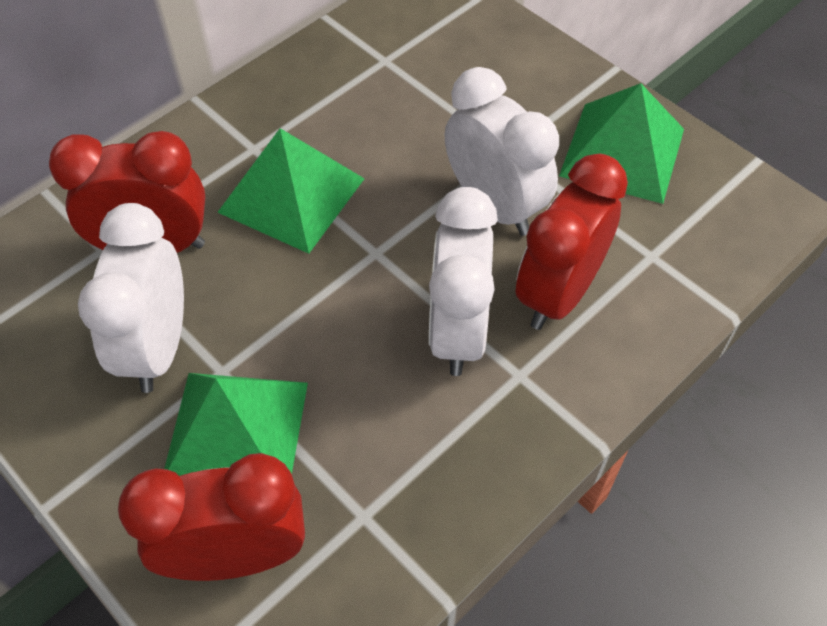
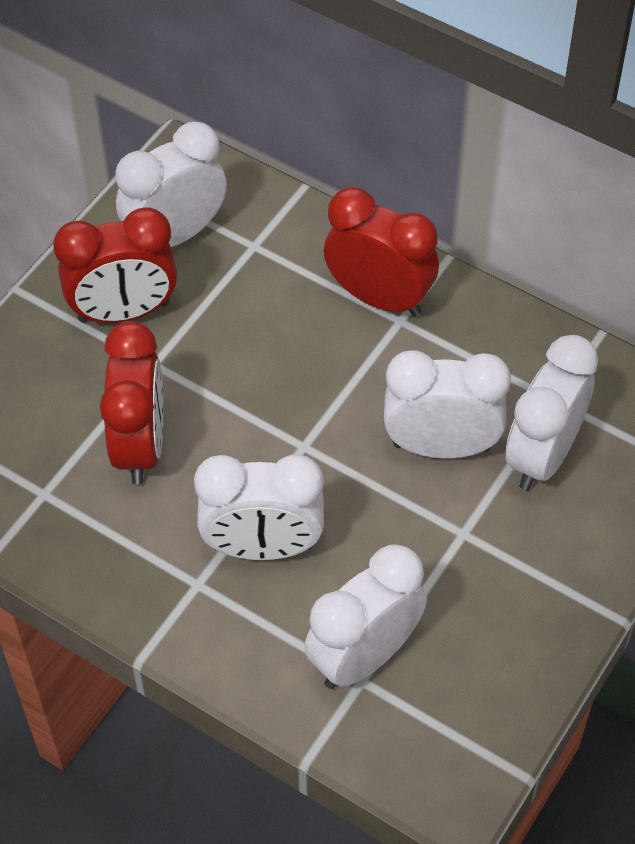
green pyramid: 3 -> 0
white clock: 3 -> 5

